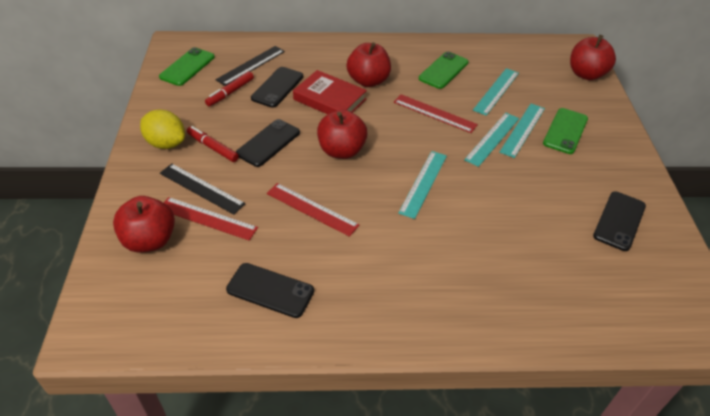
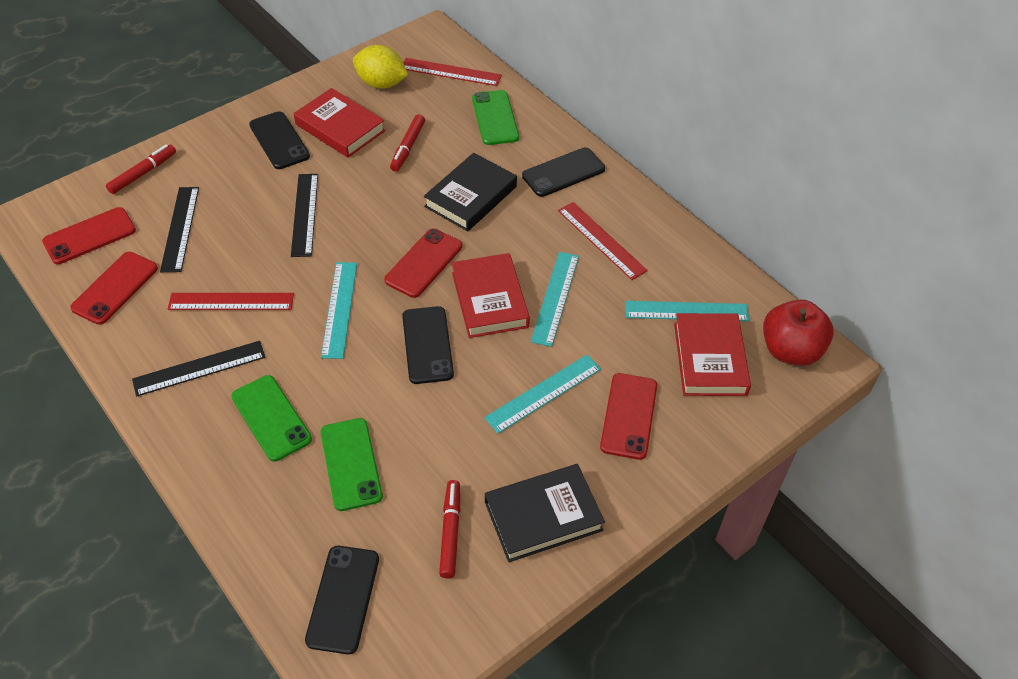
black book: 0 -> 2
black ruler: 2 -> 3
red apple: 4 -> 1
red book: 1 -> 3
red marker: 2 -> 3
red phone: 0 -> 4

